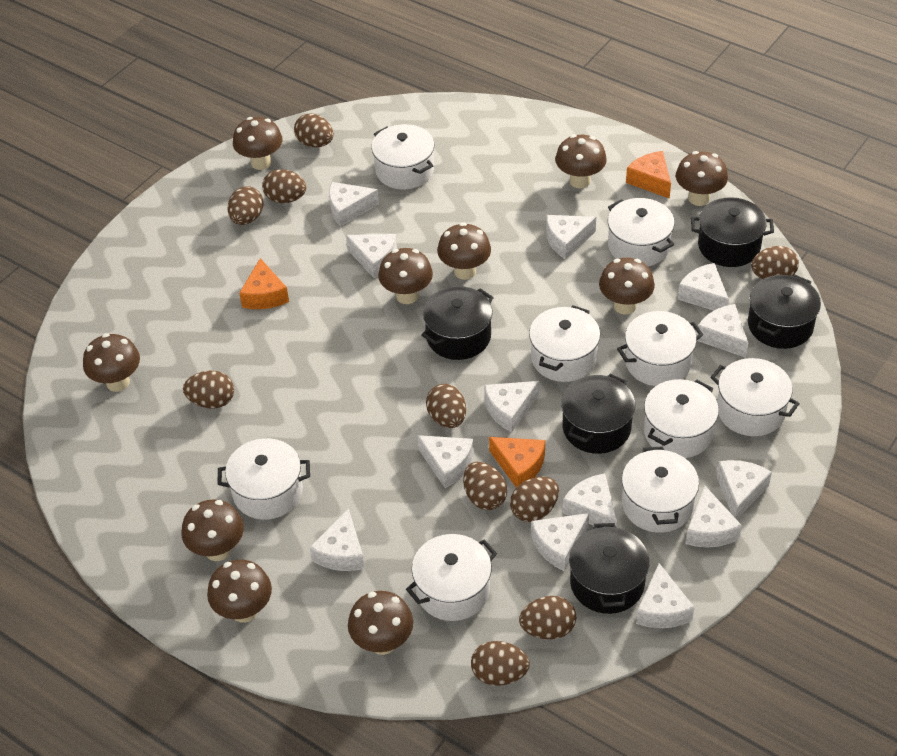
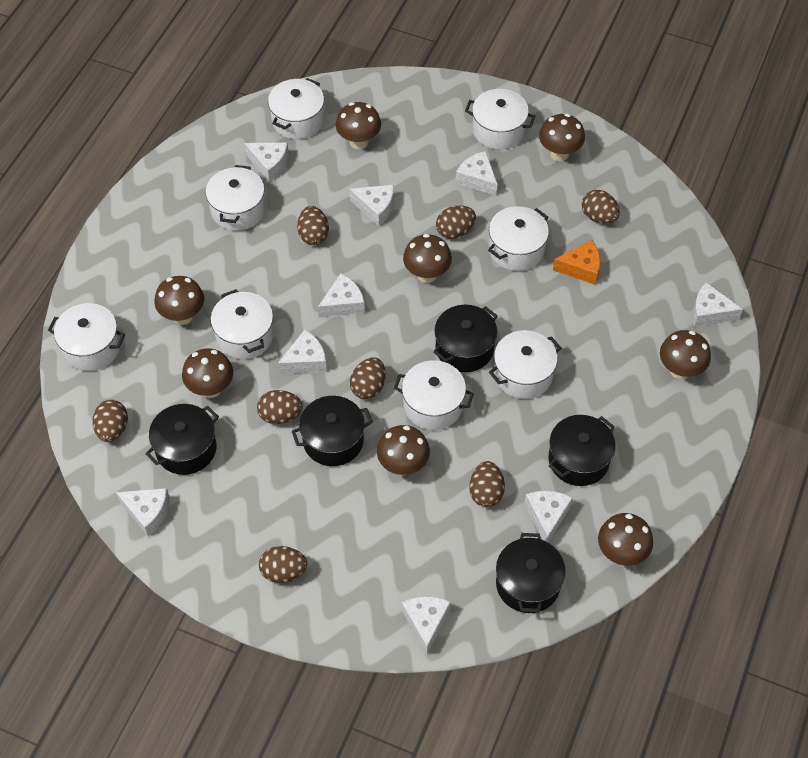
brown egg: 10 -> 8
brown mushroom: 10 -> 8
orange cheese: 3 -> 1
white cheese: 13 -> 9
white pot: 9 -> 8

